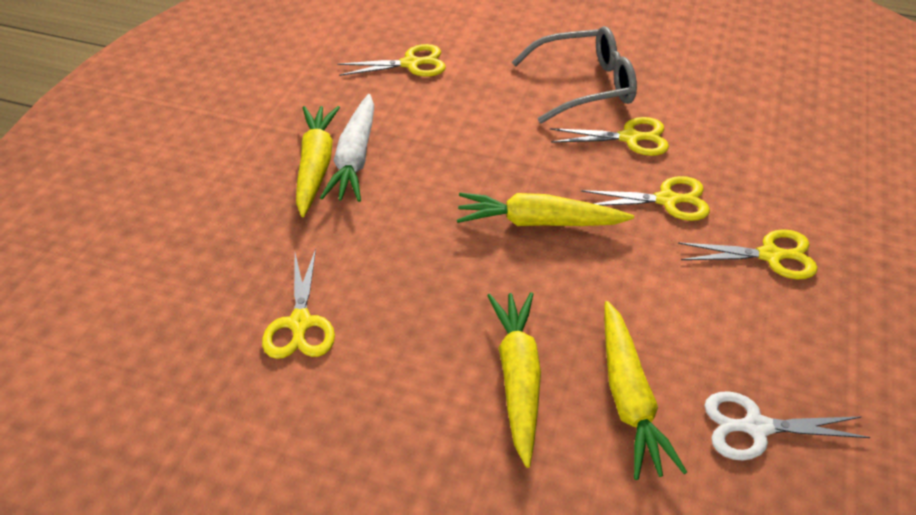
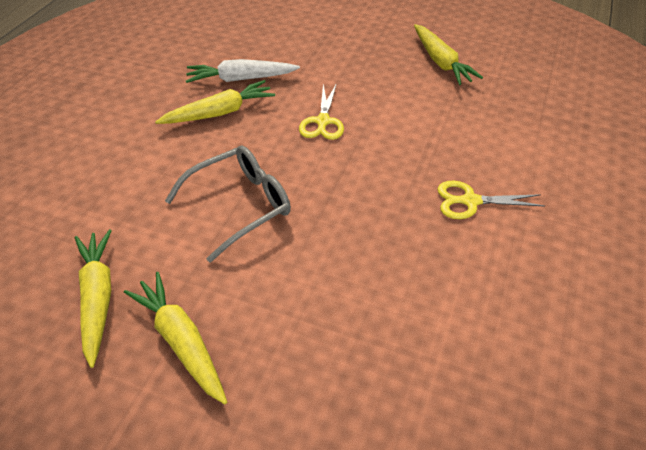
white scissors: 1 -> 0
yellow scissors: 5 -> 2

